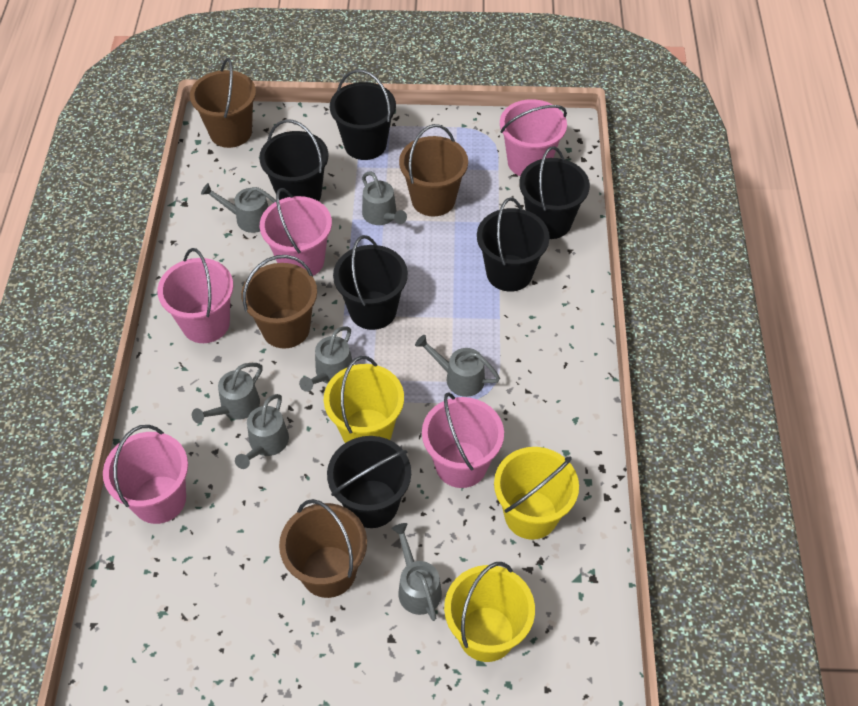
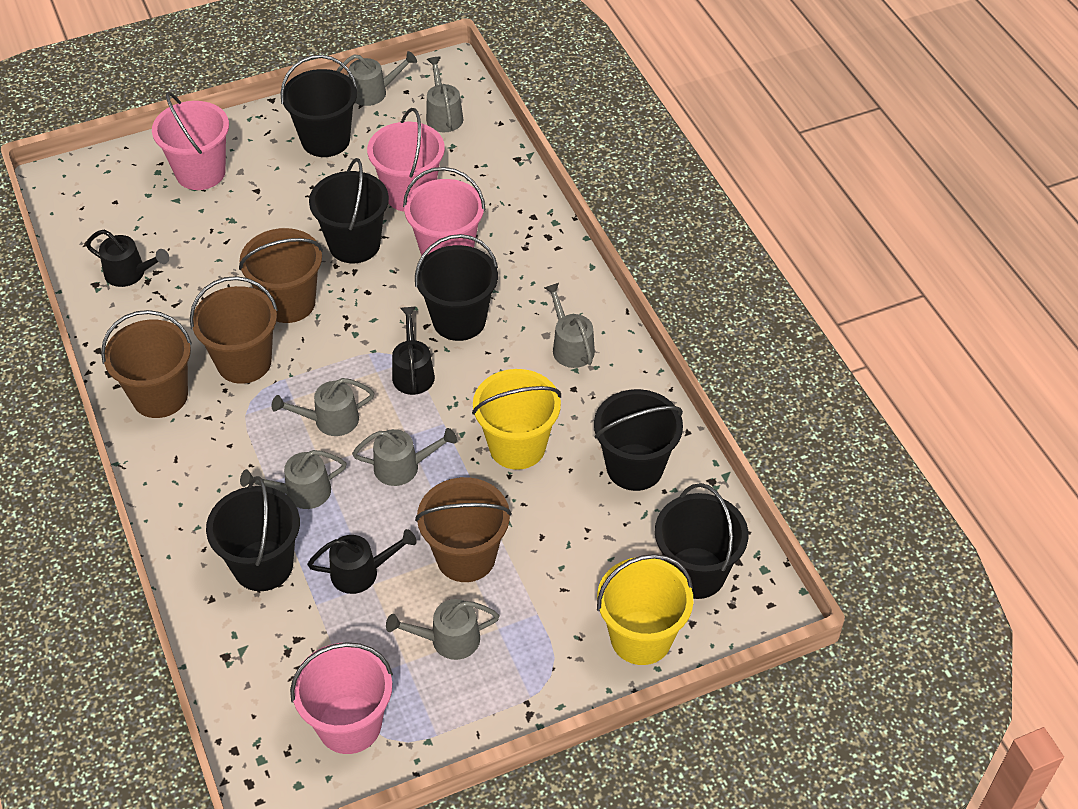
black watering can: 0 -> 3
pink bucket: 5 -> 4
yellow bucket: 3 -> 2

